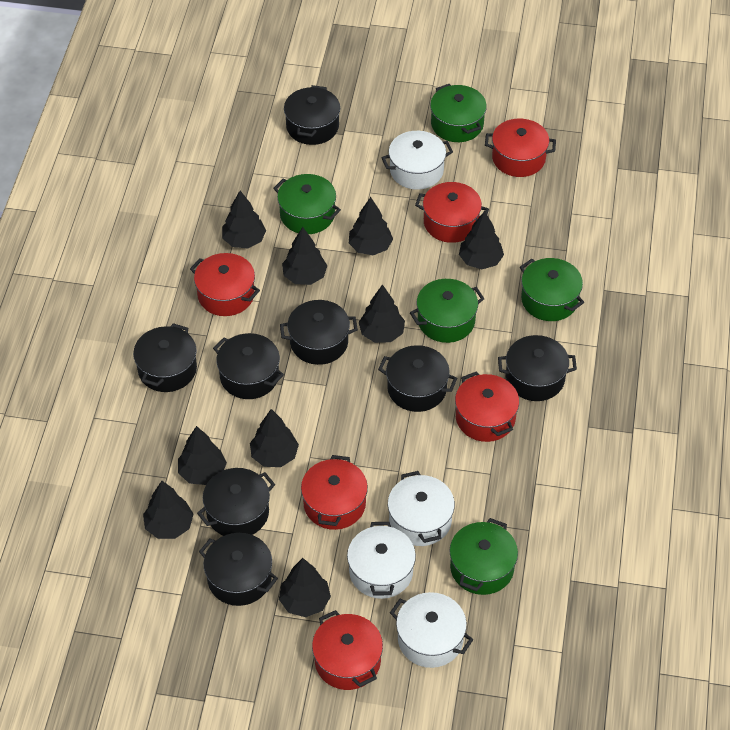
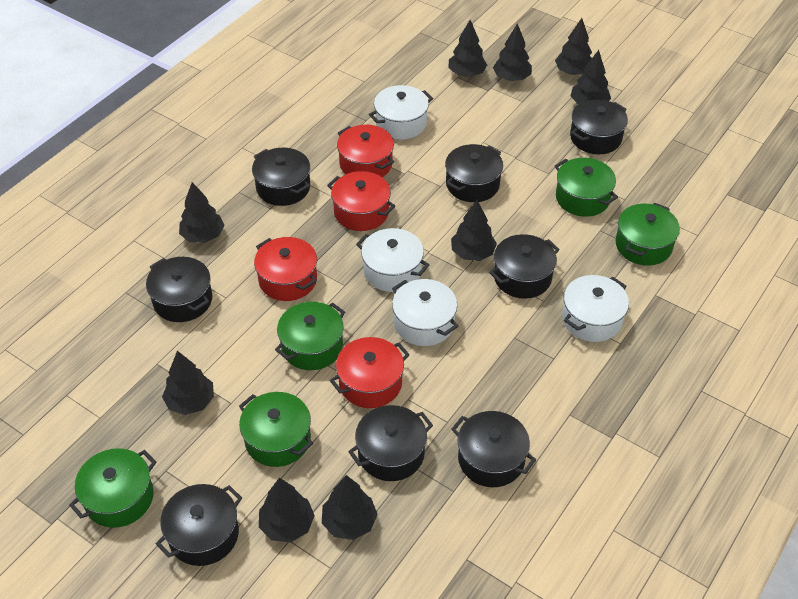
red pot: 6 -> 4

